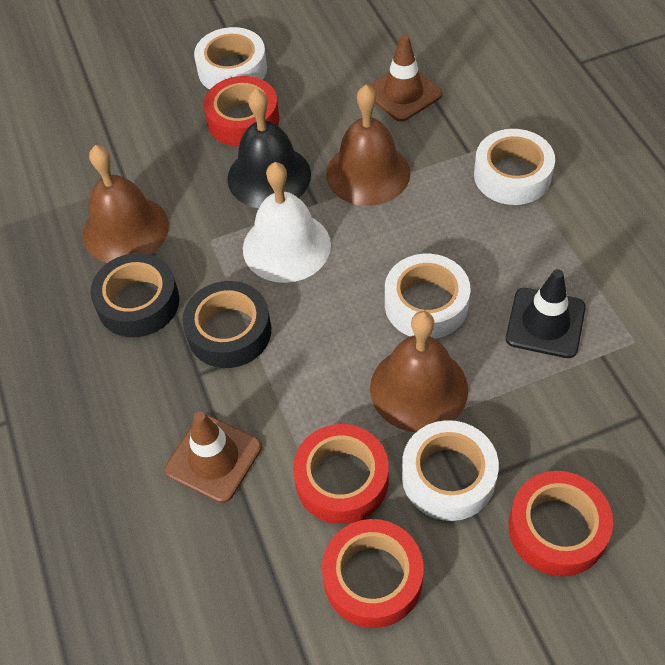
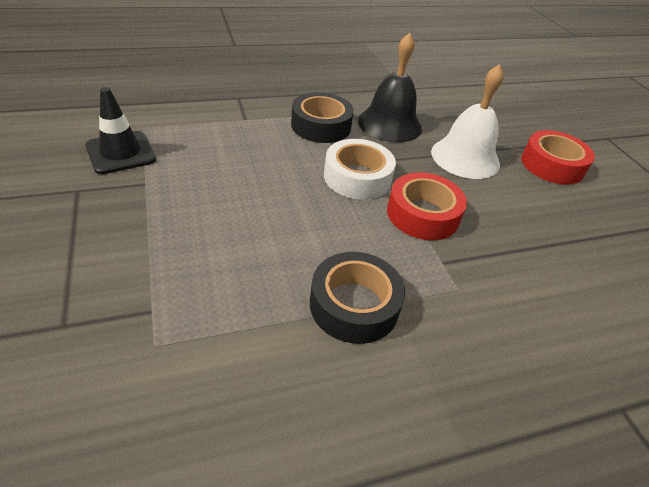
brown bell: 3 -> 0
brown traffic cone: 2 -> 0
red tape: 4 -> 2
white tape: 4 -> 1

